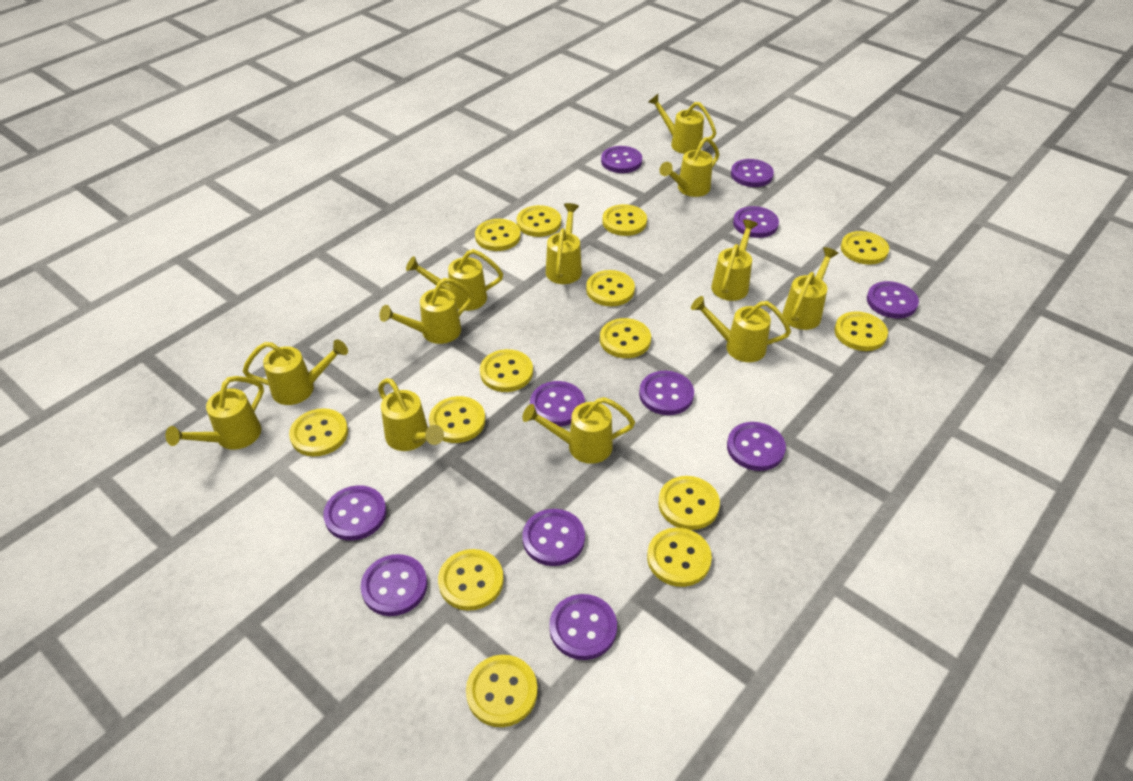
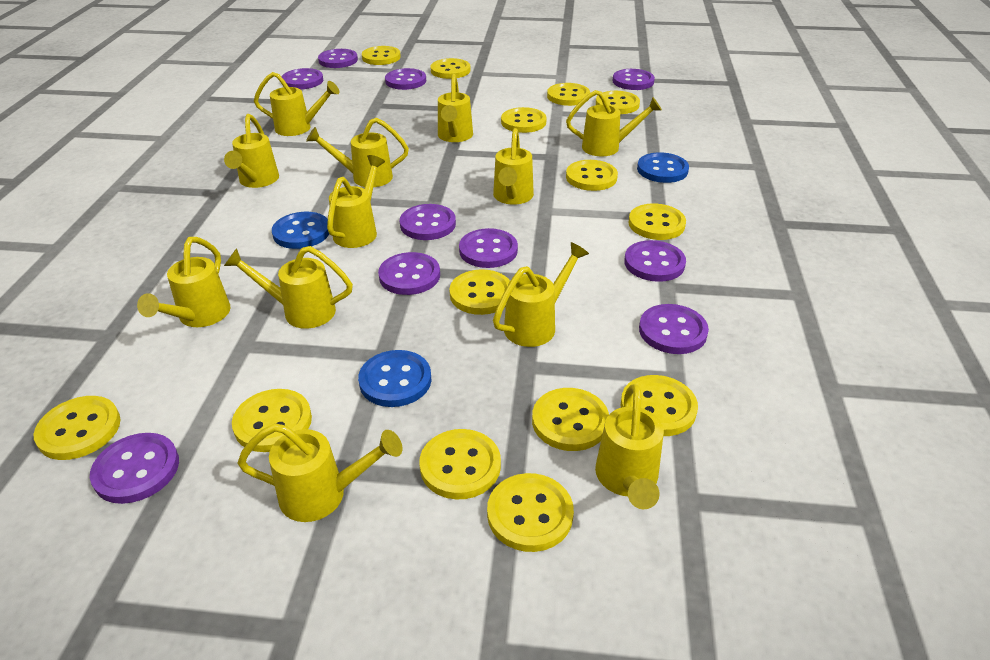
blue button: 0 -> 3
purple button: 11 -> 10

